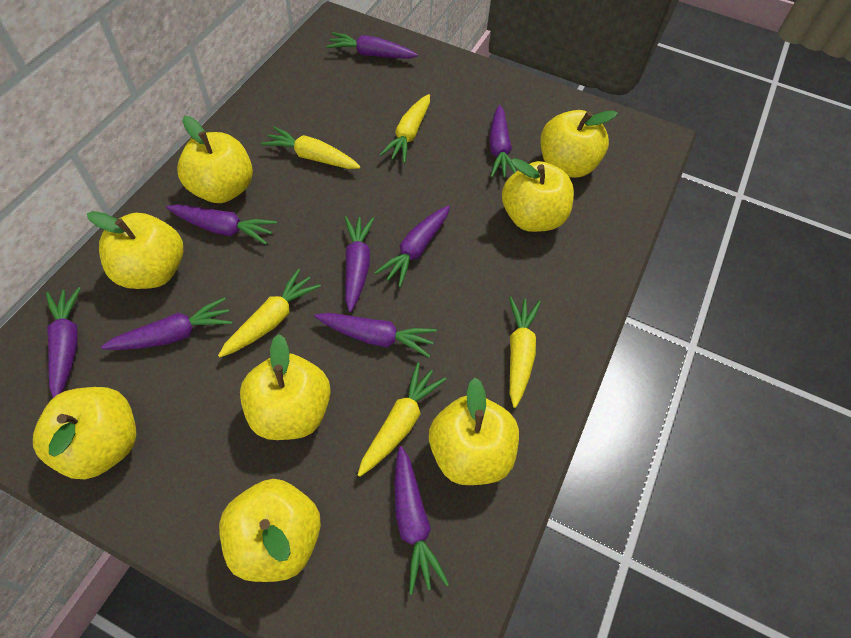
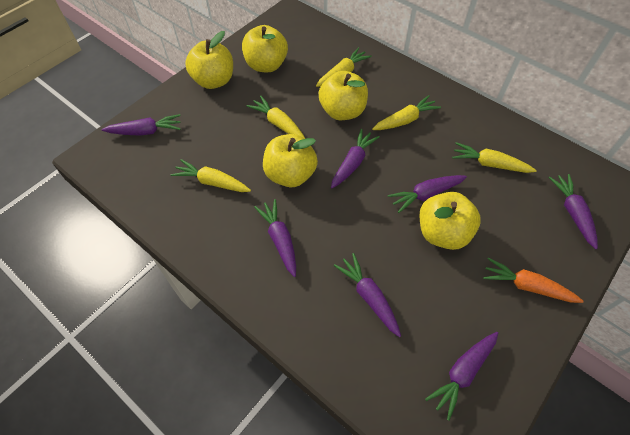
orange carrot: 0 -> 1
purple carrot: 9 -> 7
yellow apple: 8 -> 5

